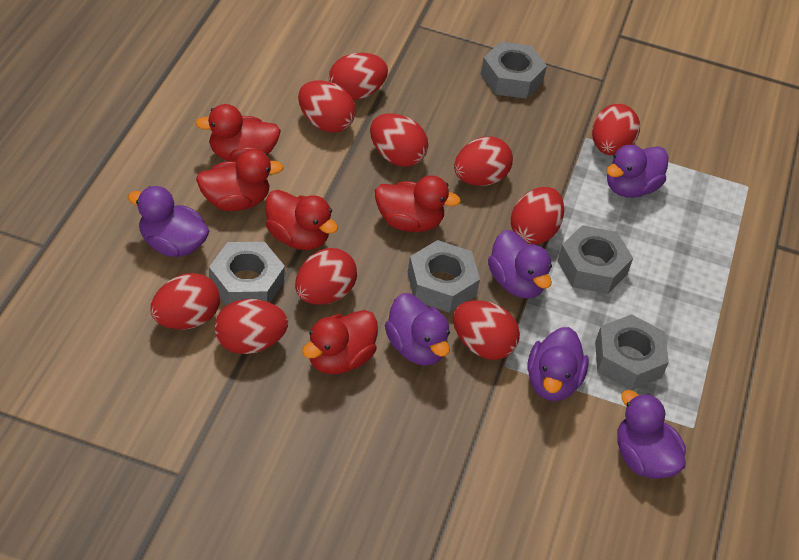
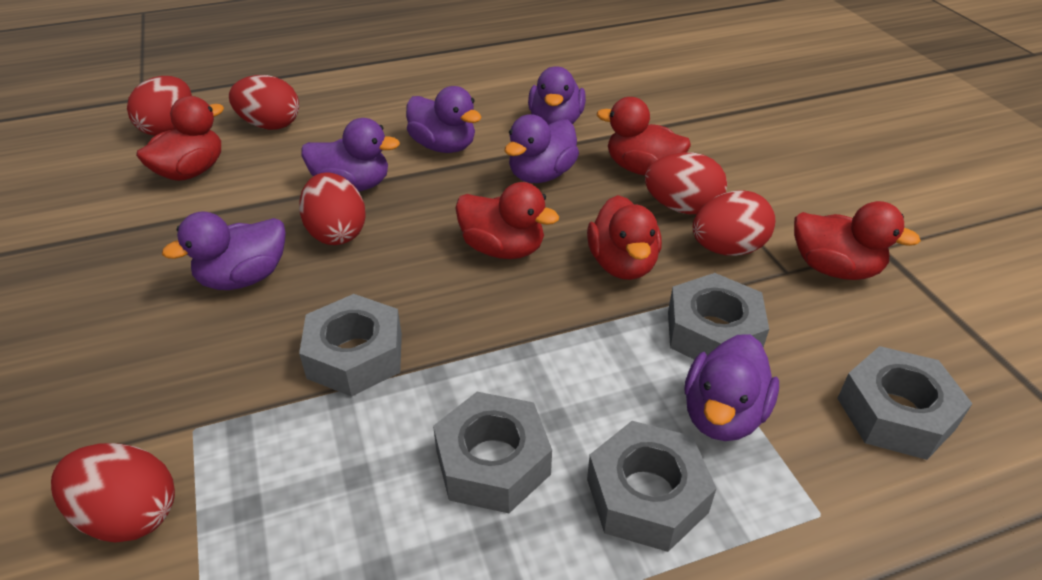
red egg: 10 -> 6

